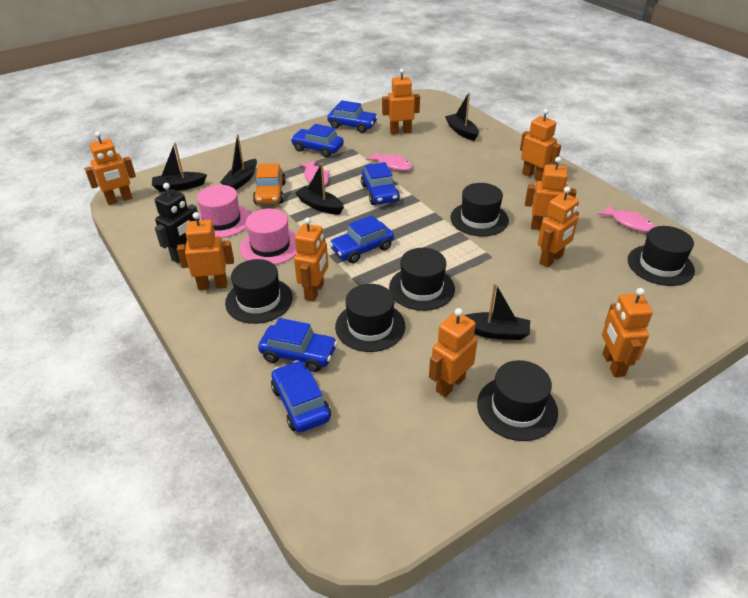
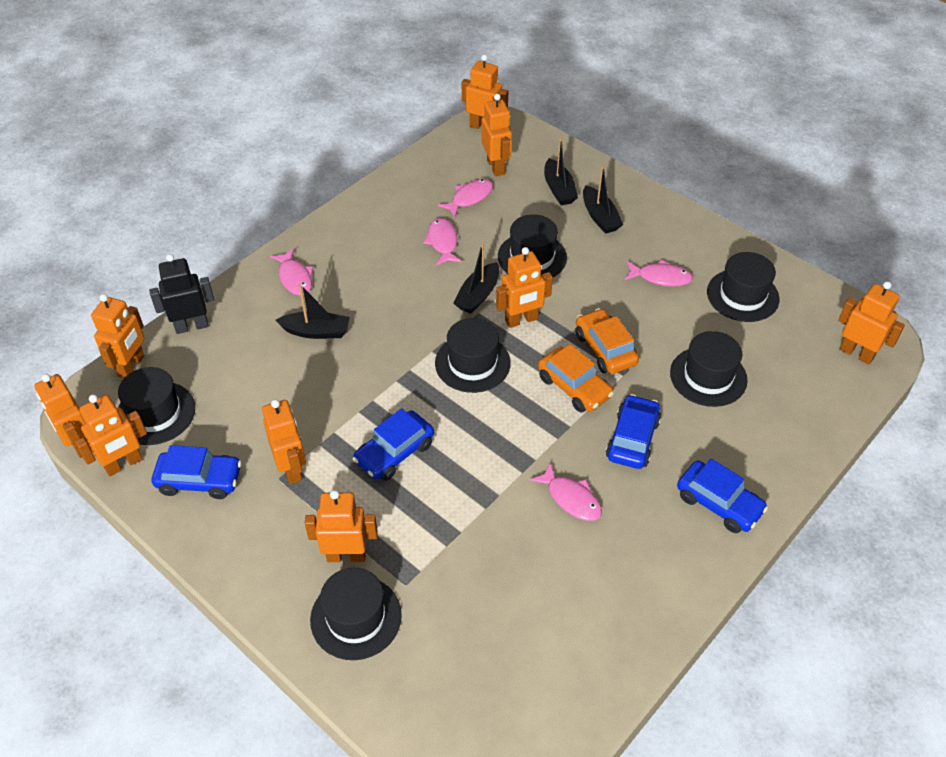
black boat: 5 -> 4
blue car: 6 -> 4
orange car: 1 -> 2
pink fish: 3 -> 5
pink hat: 2 -> 0

